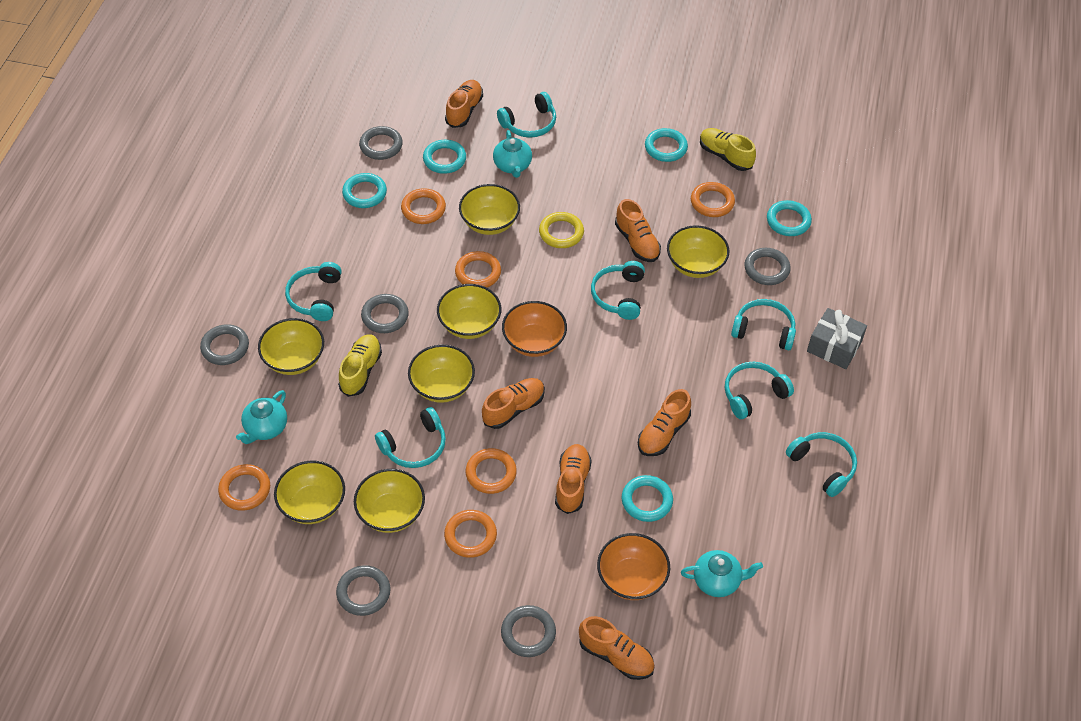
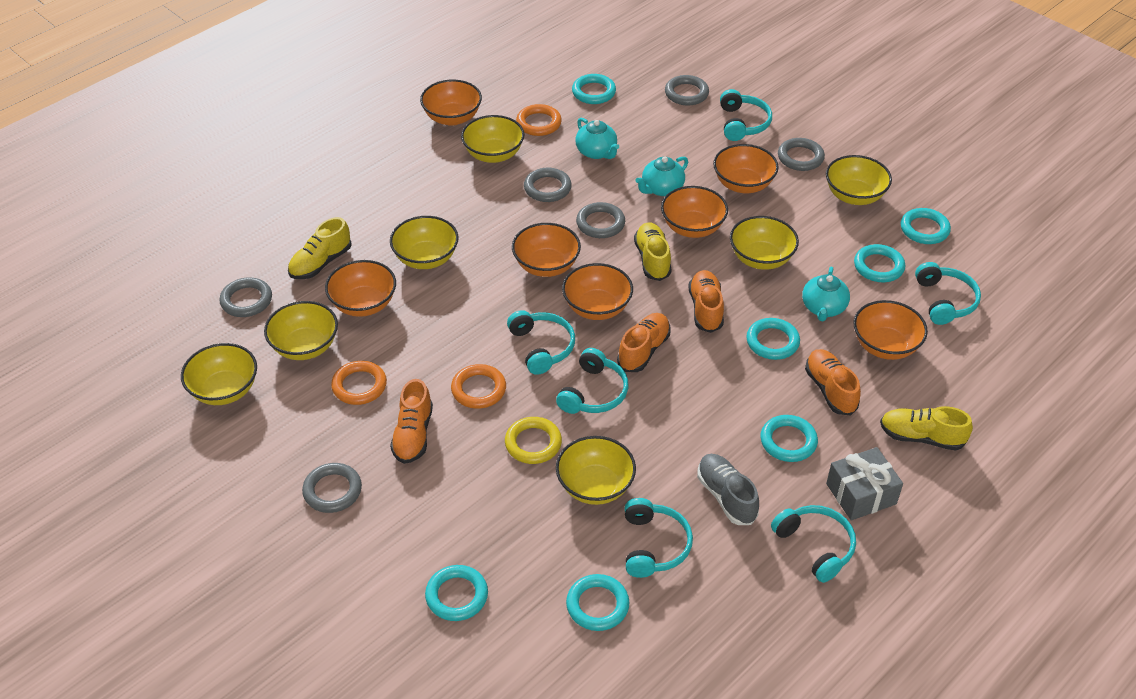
grey shoe: 0 -> 1
orange bowl: 2 -> 7
orange ring: 6 -> 3
orange shoe: 6 -> 4
turquoise headphones: 7 -> 6
turquoise ring: 5 -> 7
yellow shoe: 2 -> 3

